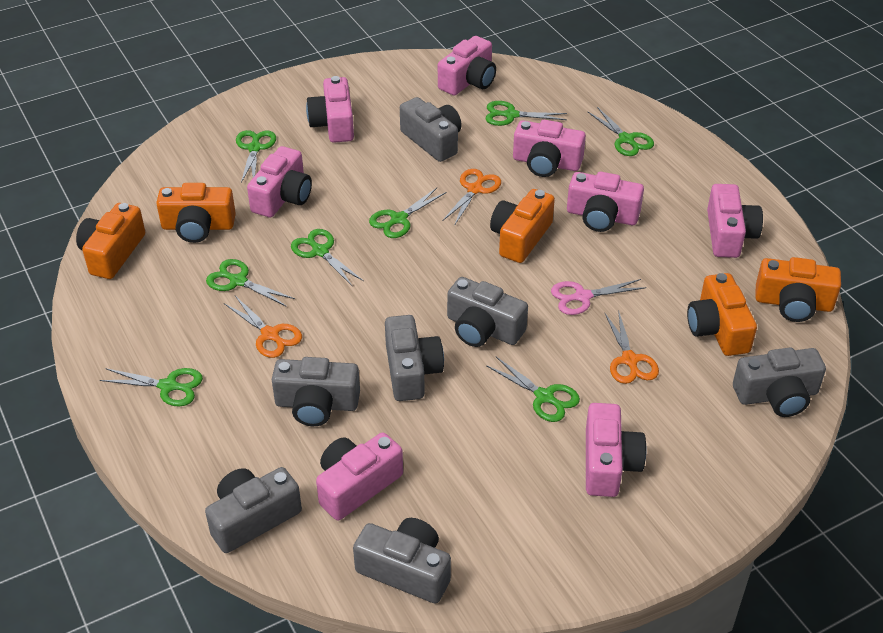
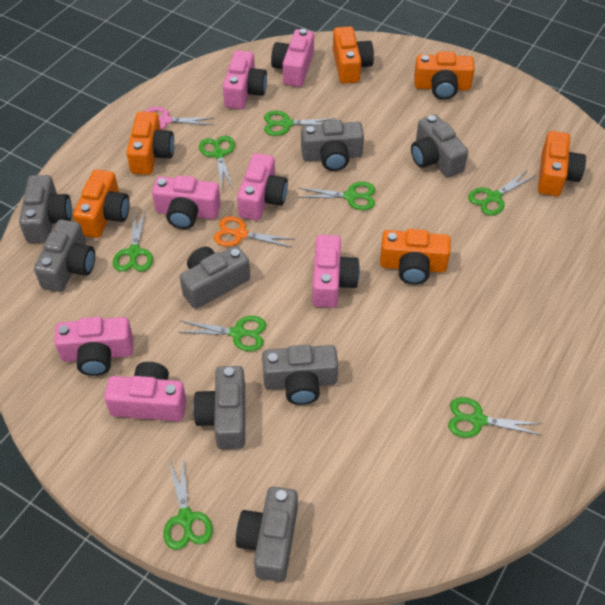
grey camera: 7 -> 8
orange camera: 5 -> 6
orange scissors: 3 -> 1
pink camera: 8 -> 7

